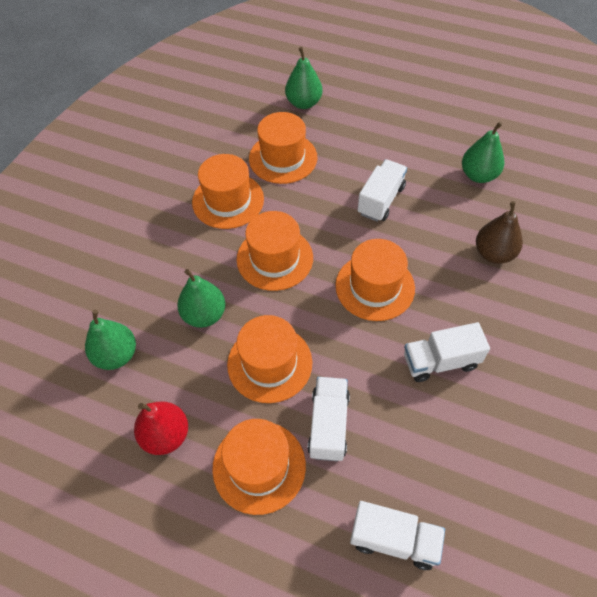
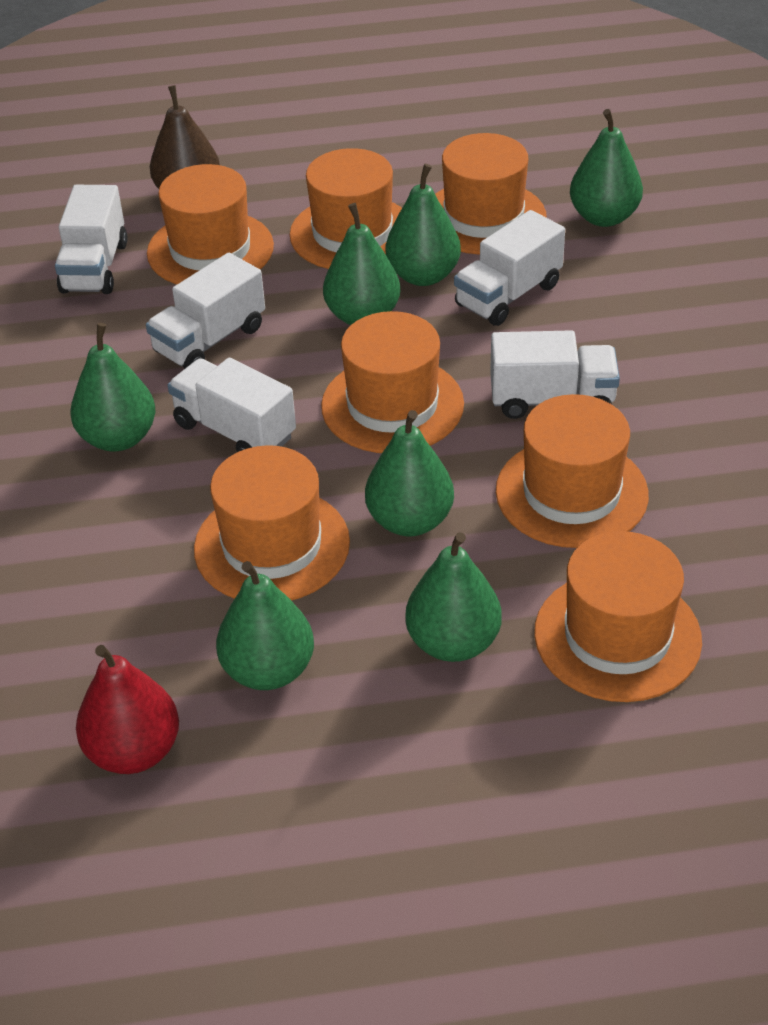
green pear: 4 -> 7
orange hat: 6 -> 7
white truck: 4 -> 5

